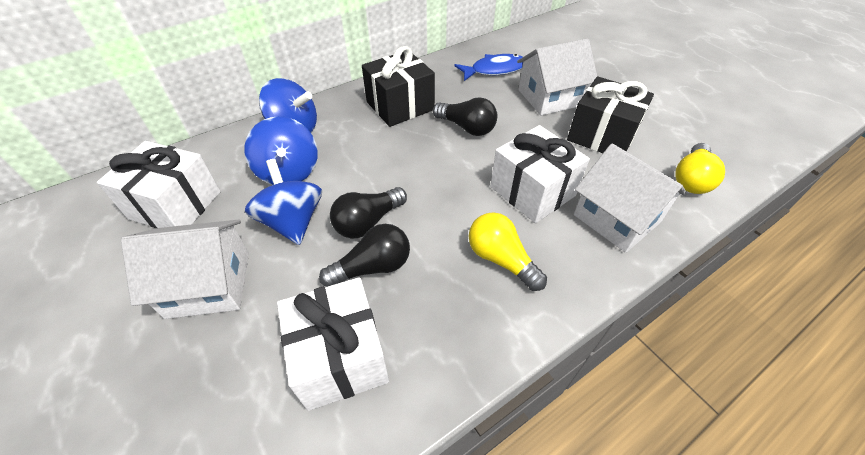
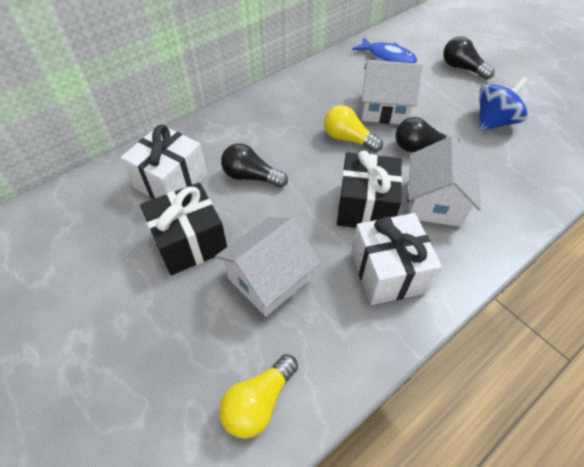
blue spinning top: 3 -> 1
white gift: 3 -> 2

